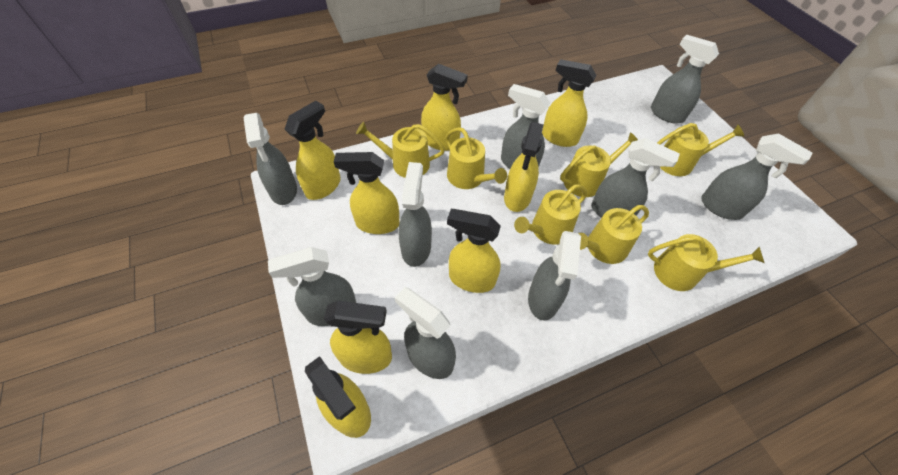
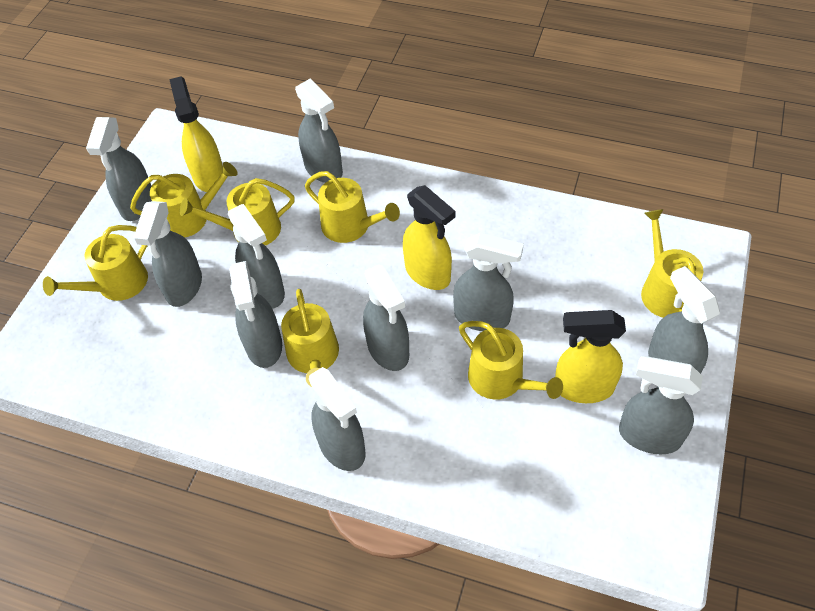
grey spray bottle: 9 -> 10
yellow spray bottle: 8 -> 3

